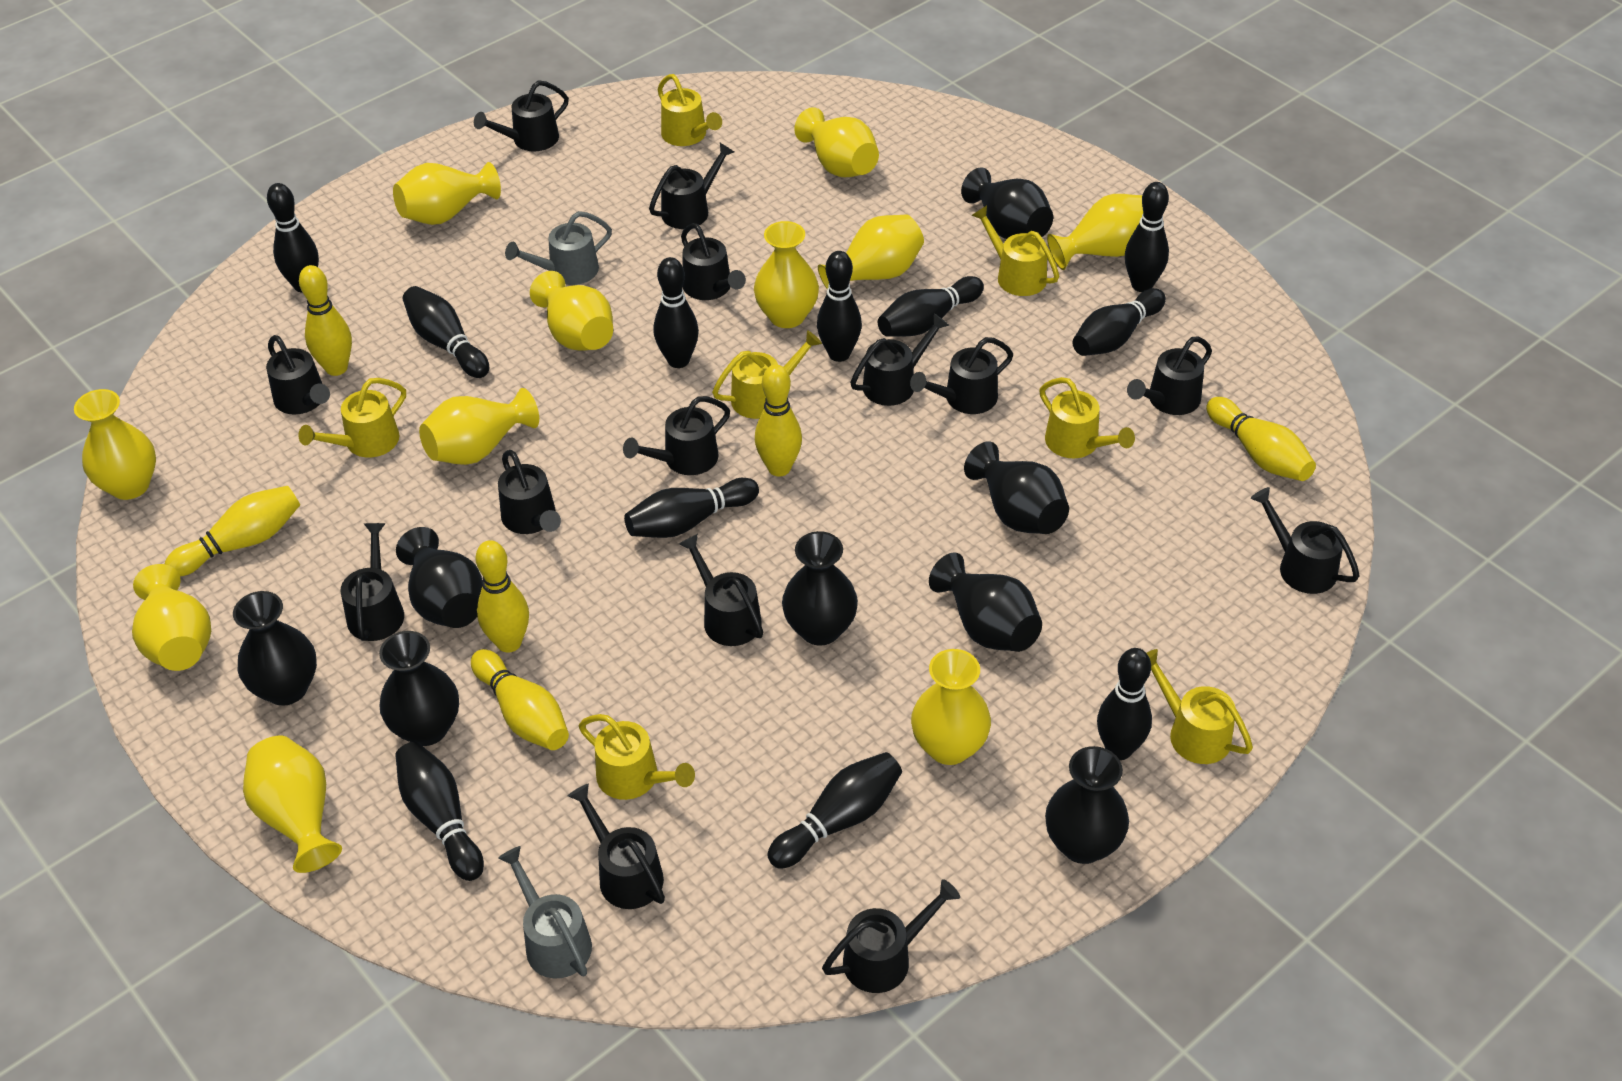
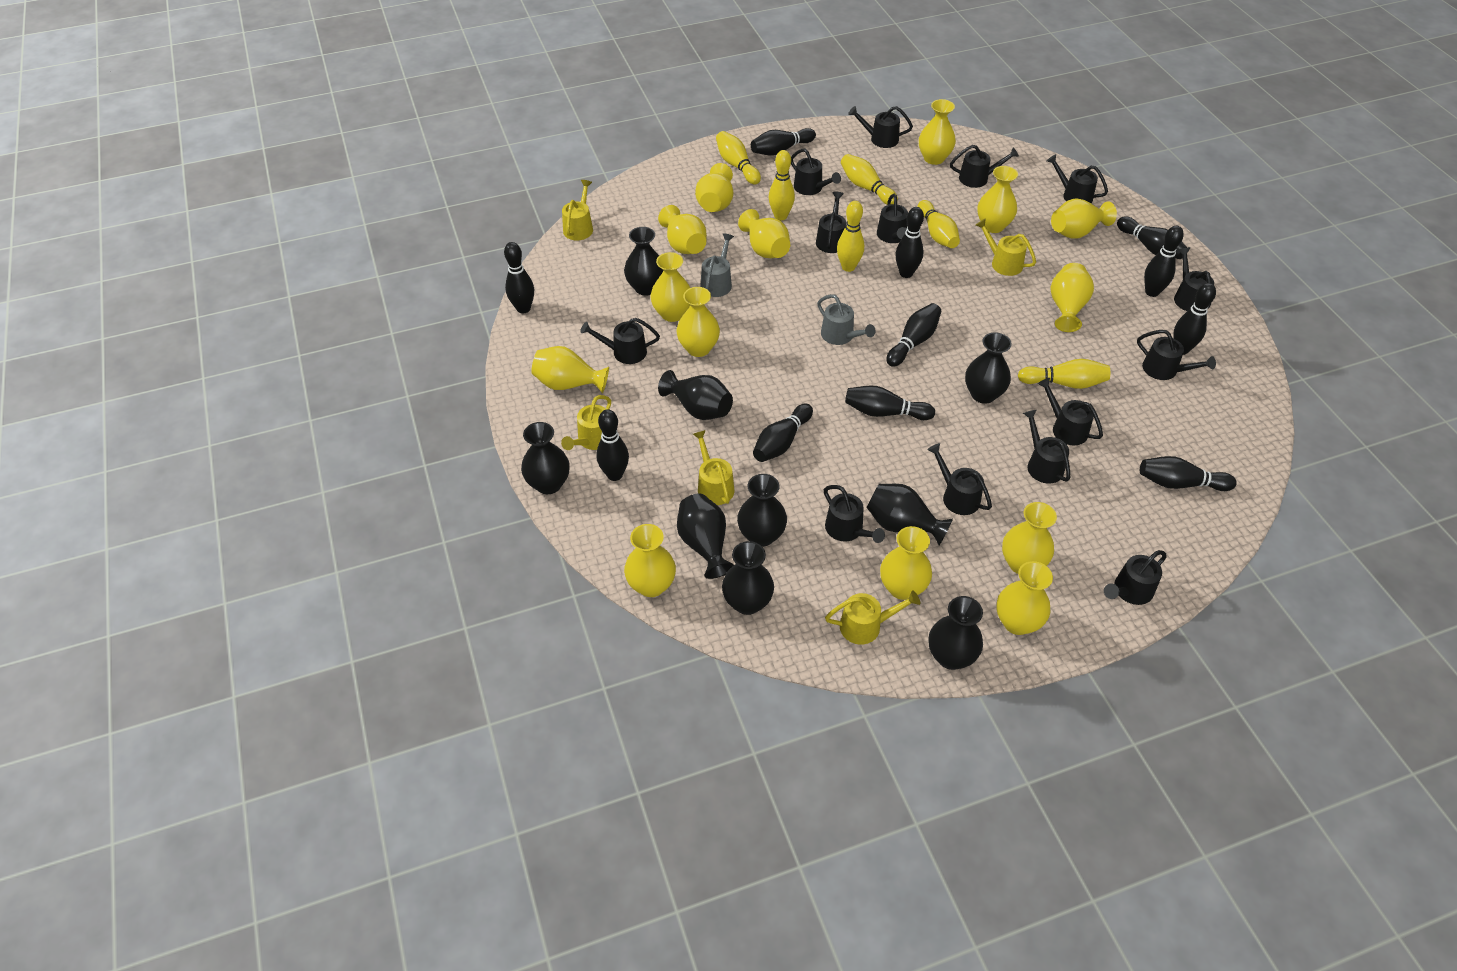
black vase: 8 -> 9
yellow vase: 11 -> 14
yellow watering can: 7 -> 5

